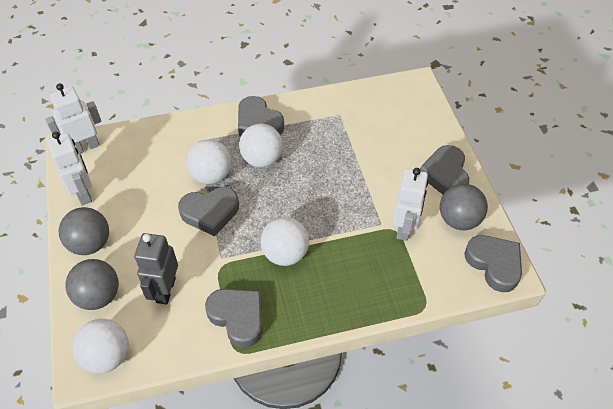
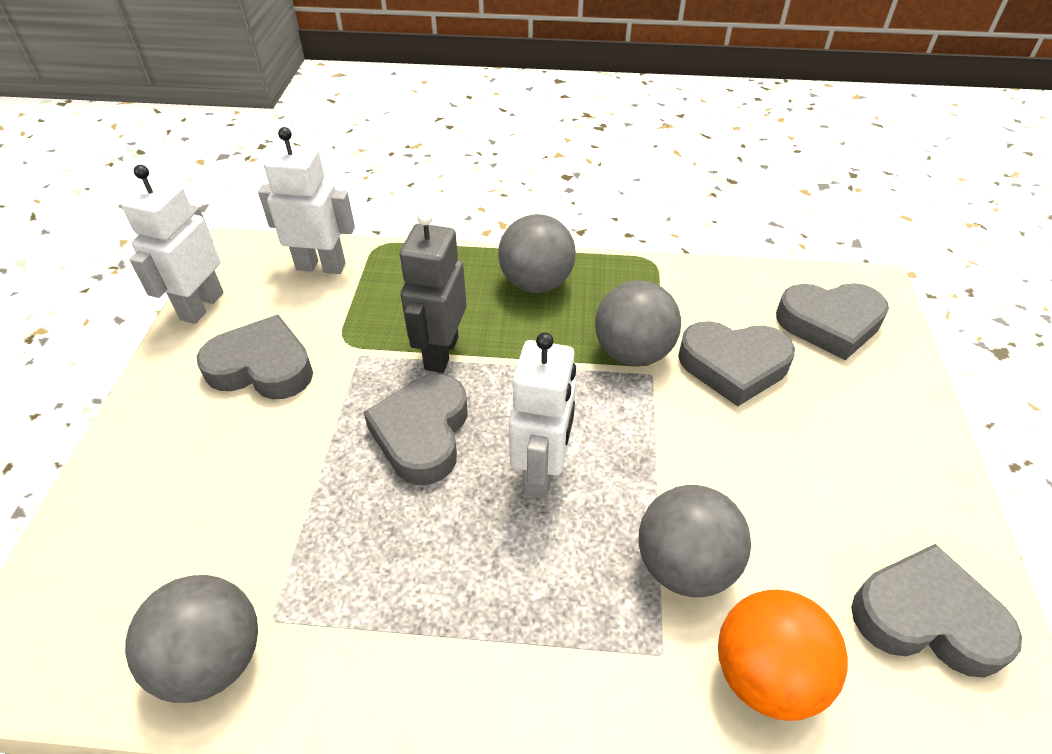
grey ball: 3 -> 4
orange ball: 0 -> 1
white ball: 4 -> 0

